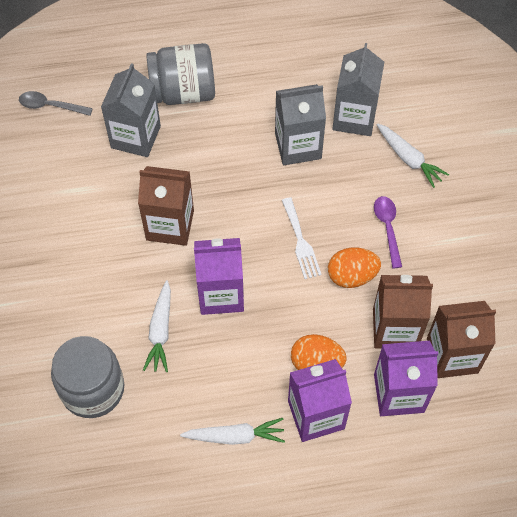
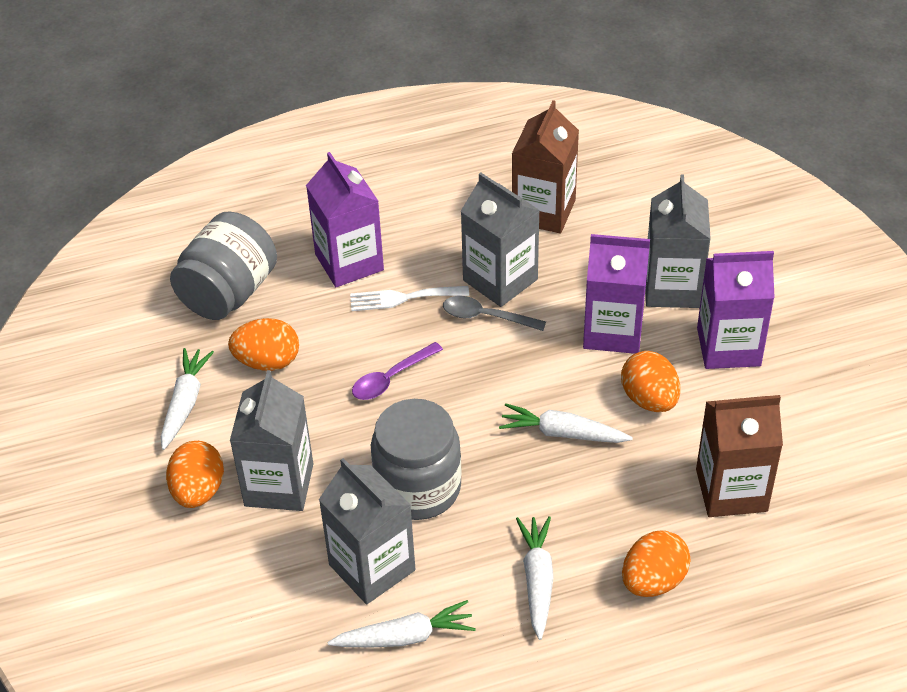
brown carton: 3 -> 2
grey carton: 3 -> 4
orange egg: 2 -> 4
white carrot: 3 -> 4

